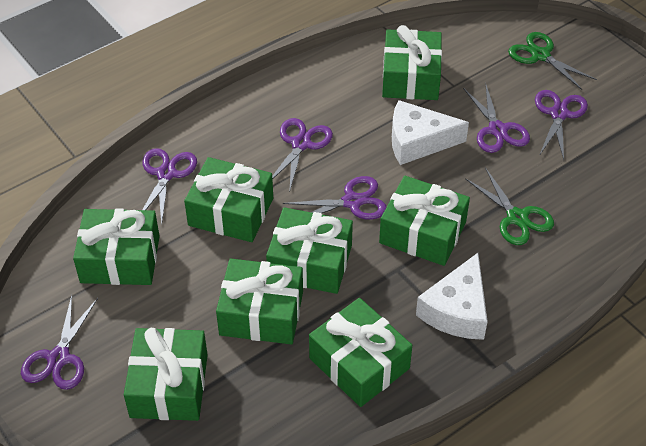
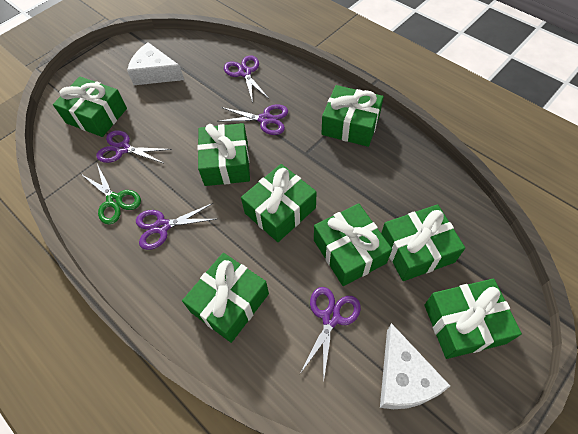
green scissors: 2 -> 1
purple scissors: 6 -> 5

